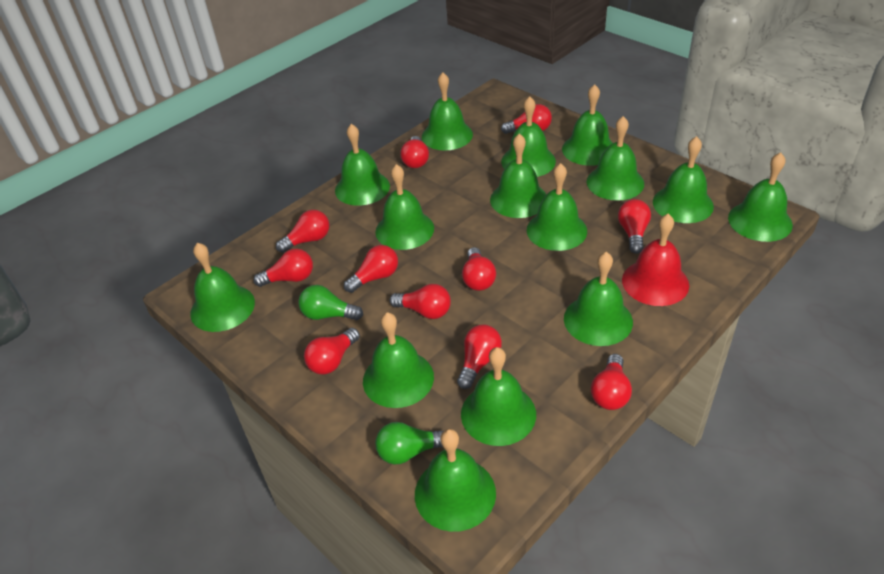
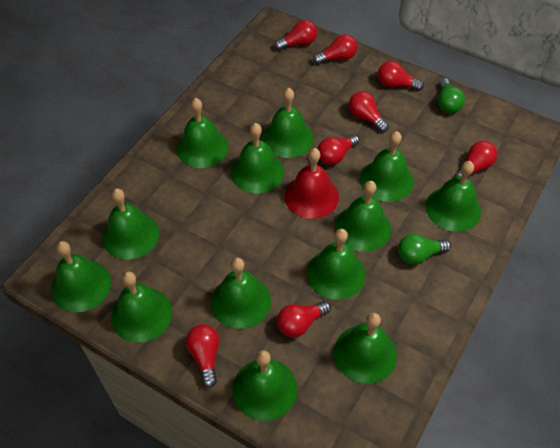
green bell: 15 -> 13
red light bulb: 11 -> 8

